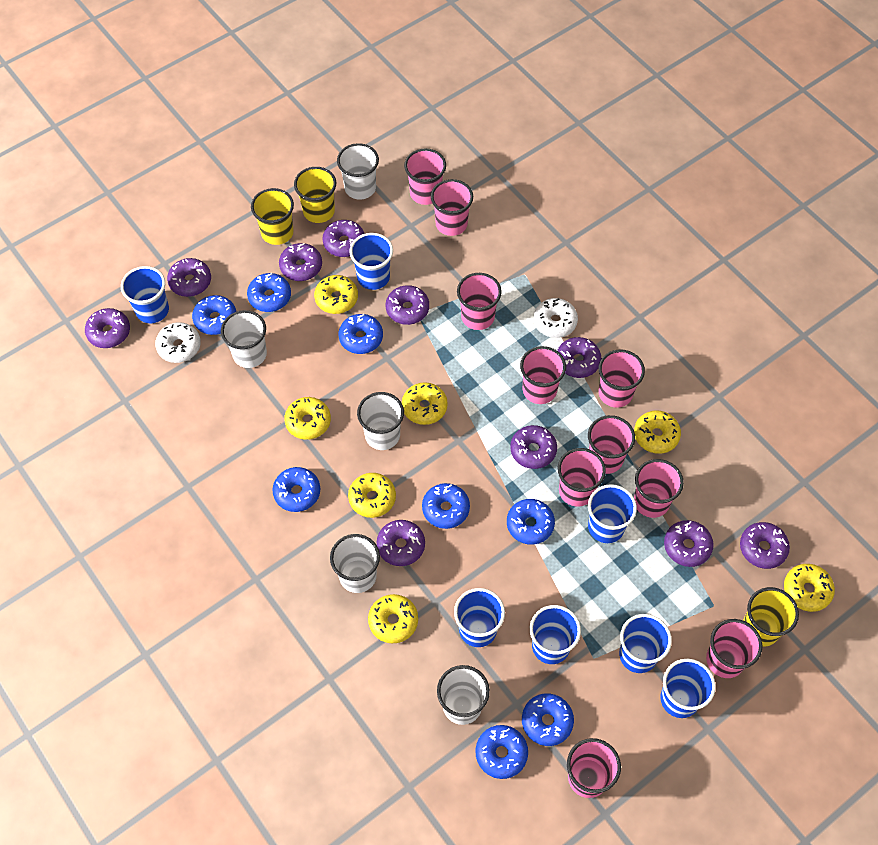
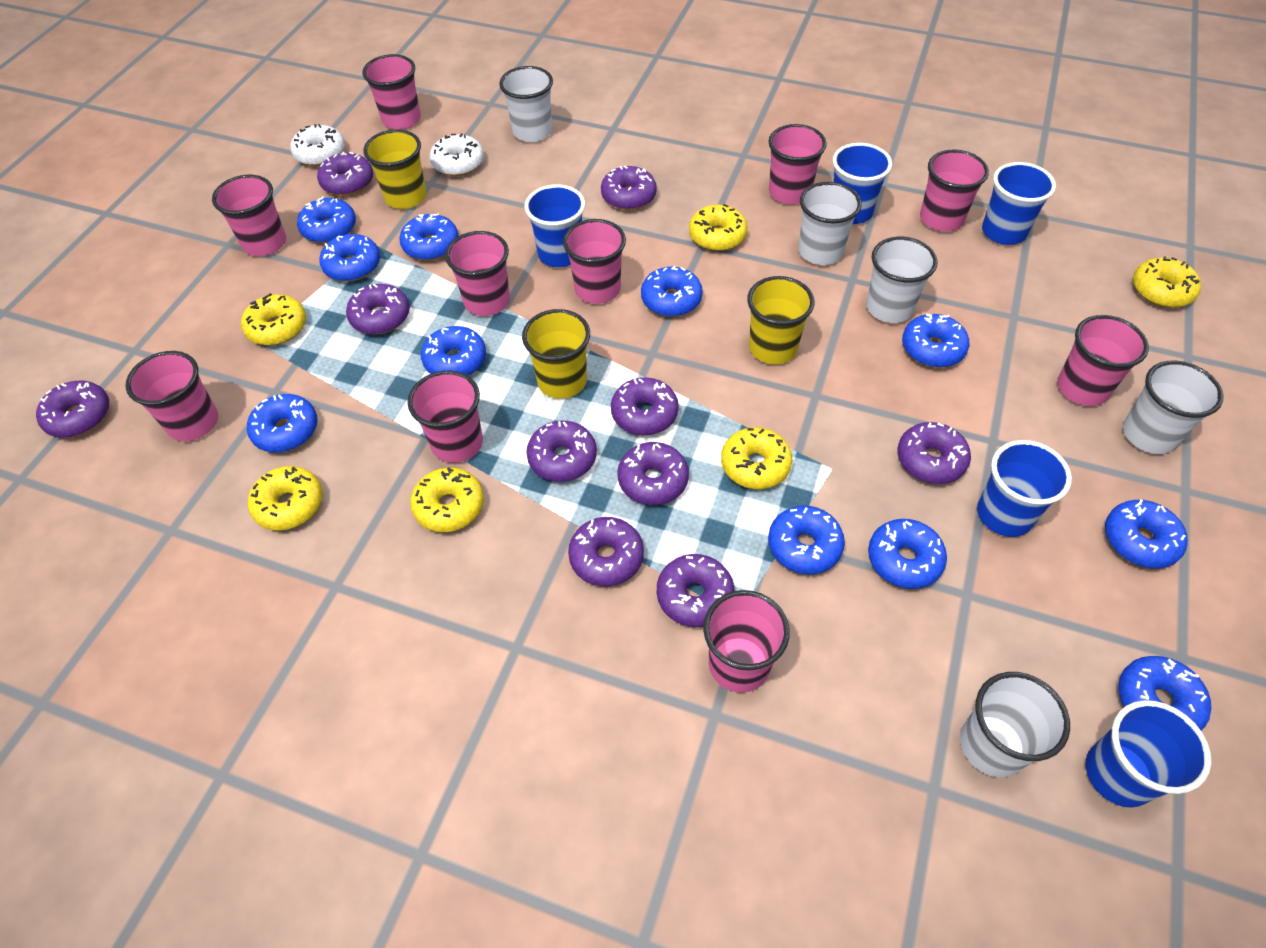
blue cup: 7 -> 5
blue donut: 8 -> 11
yellow donut: 7 -> 6

